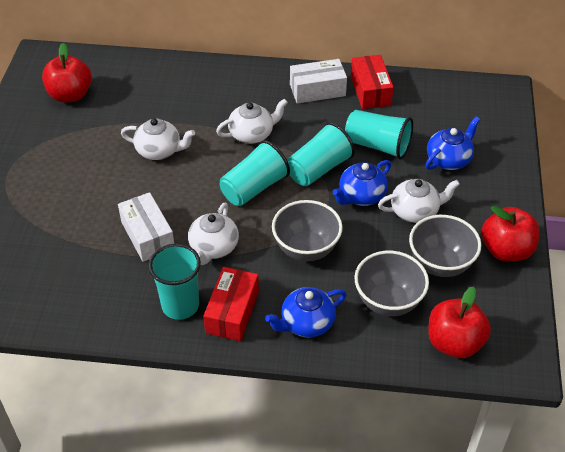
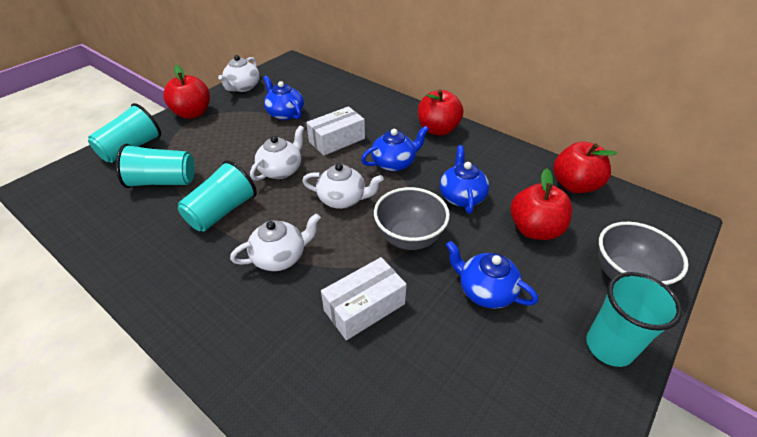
blue teapot: 3 -> 4
grey bowl: 3 -> 2
red apple: 3 -> 4
red box: 2 -> 0

